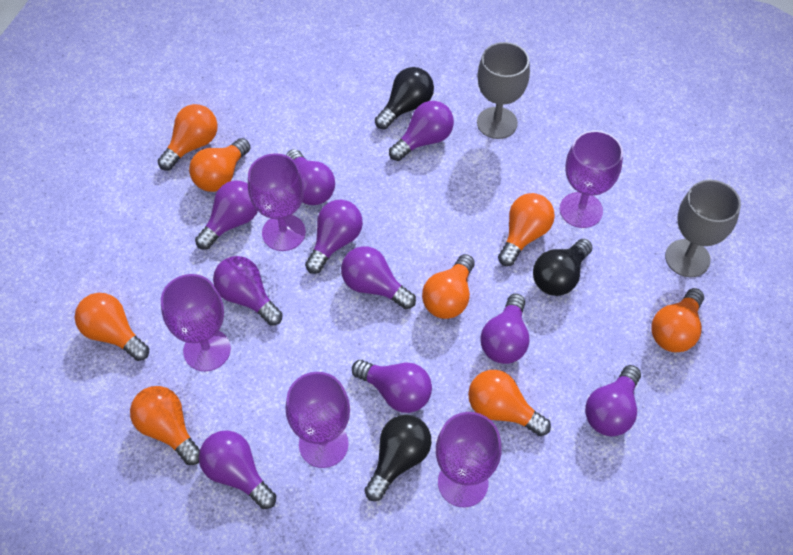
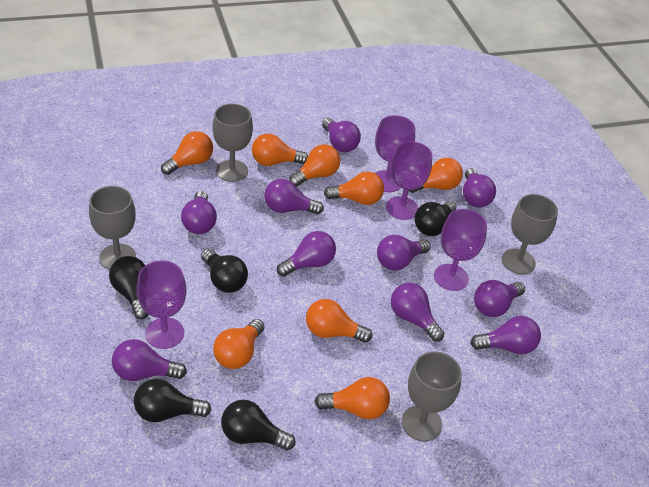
black light bulb: 3 -> 5
grey goblet: 2 -> 4
purple goblet: 5 -> 4

